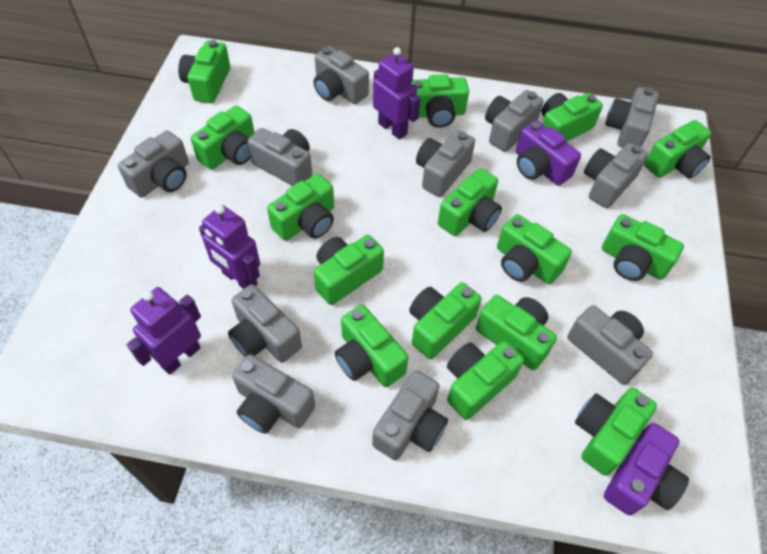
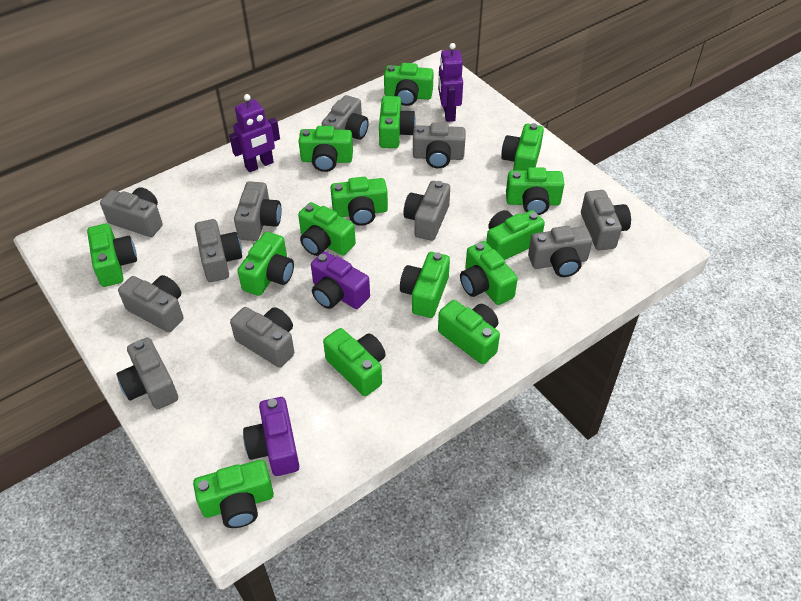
purple robot: 3 -> 2

